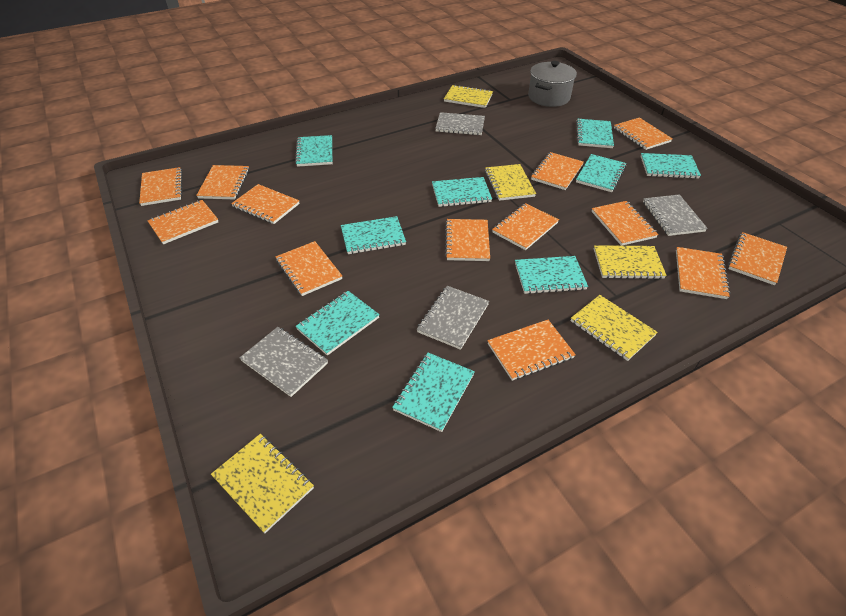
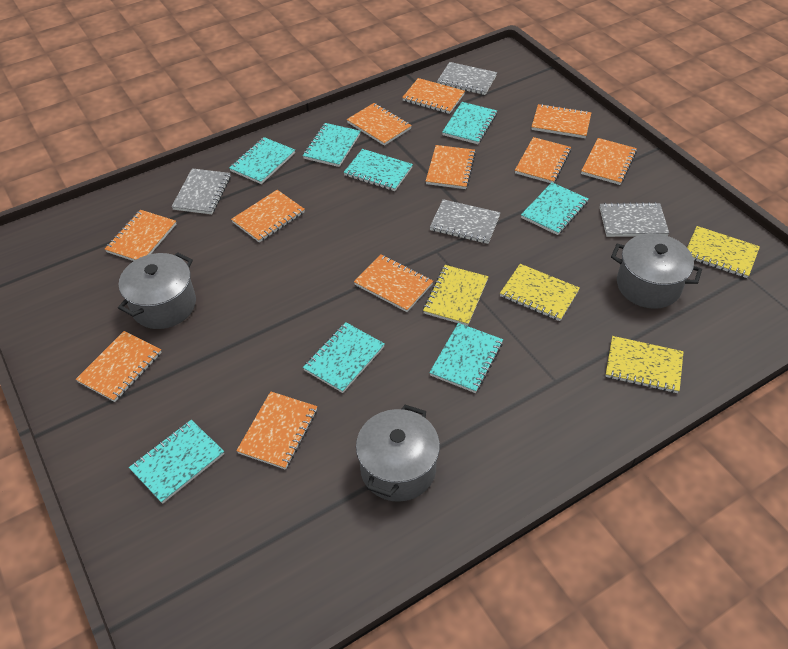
grey pot: 1 -> 3
orange notebook: 13 -> 11
turquoise notebook: 9 -> 8
yellow notebook: 5 -> 4

